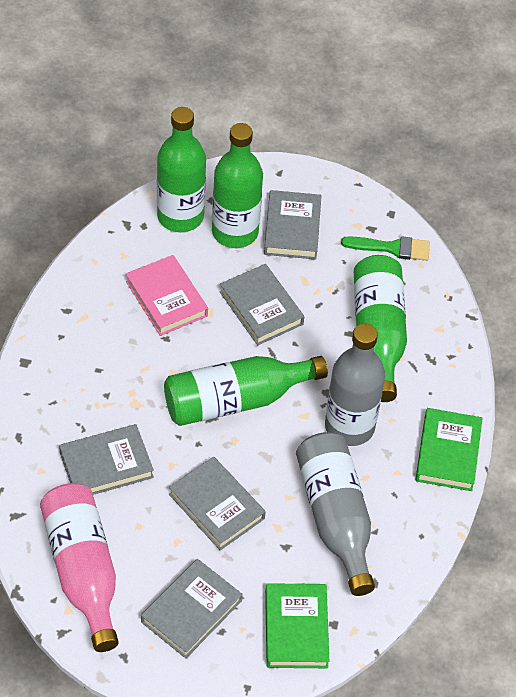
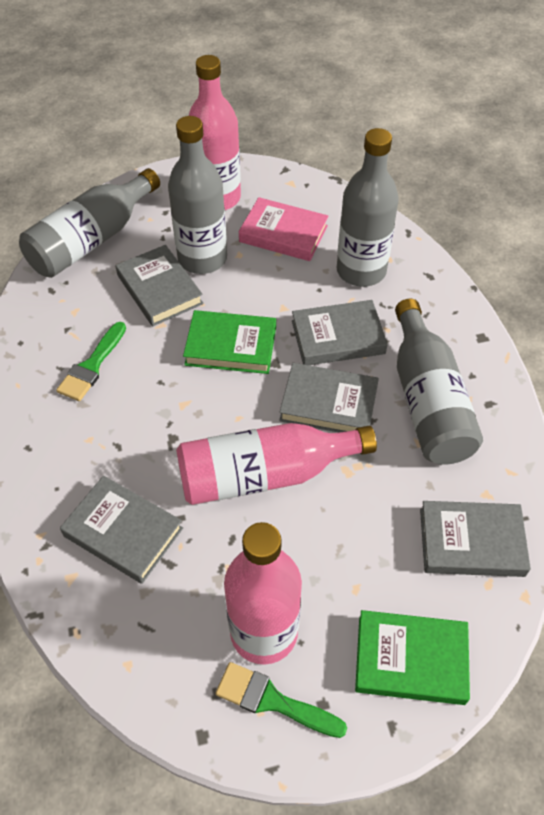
green bottle: 4 -> 0
green brush: 1 -> 2
grey bottle: 2 -> 4
pink bottle: 1 -> 3

